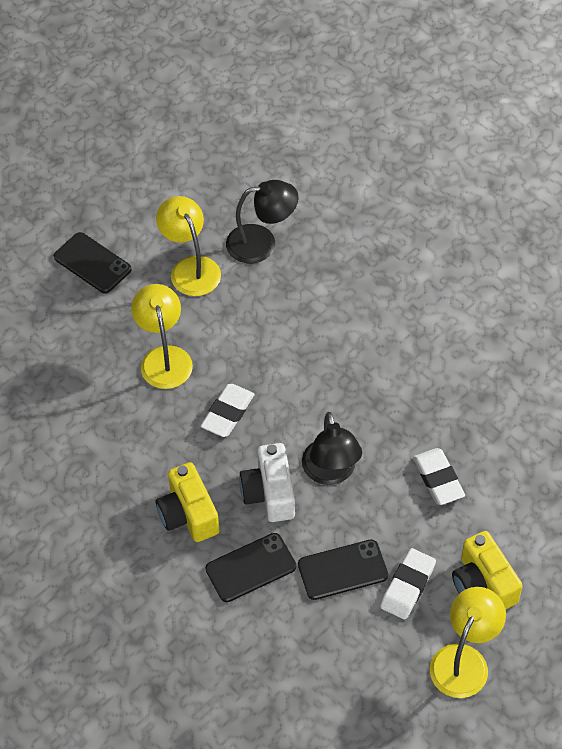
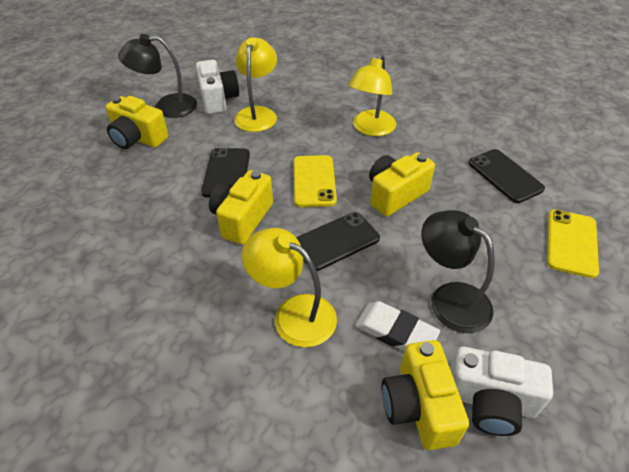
white camera: 1 -> 2
white eraser: 3 -> 1
yellow camera: 2 -> 4
yellow phone: 0 -> 2

